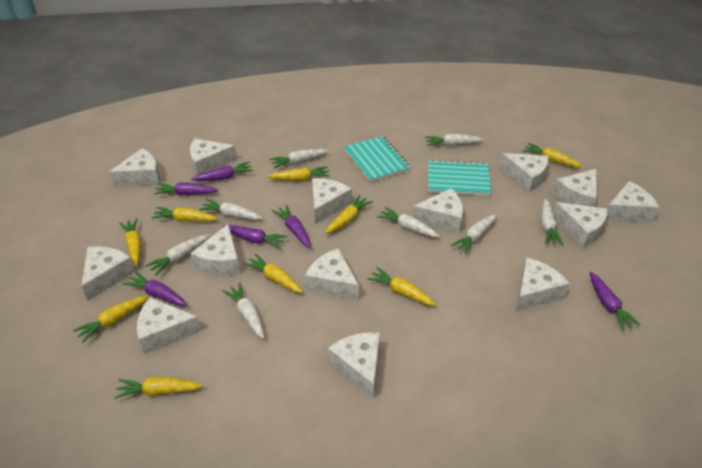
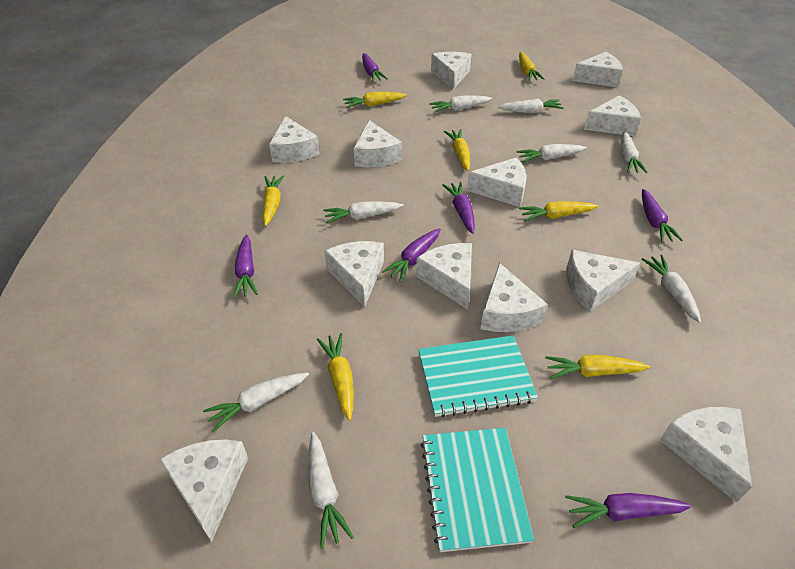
white cheese: 14 -> 12
yellow carrot: 9 -> 7

